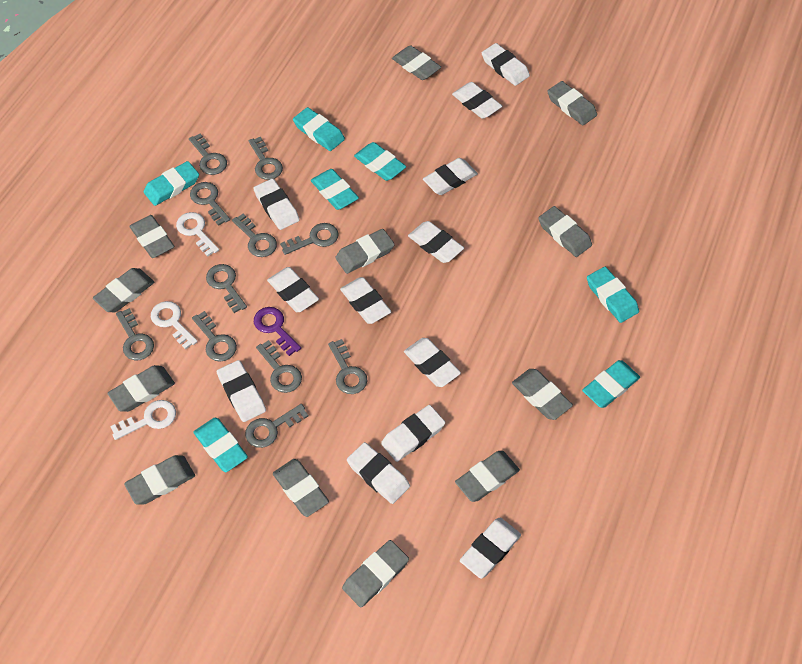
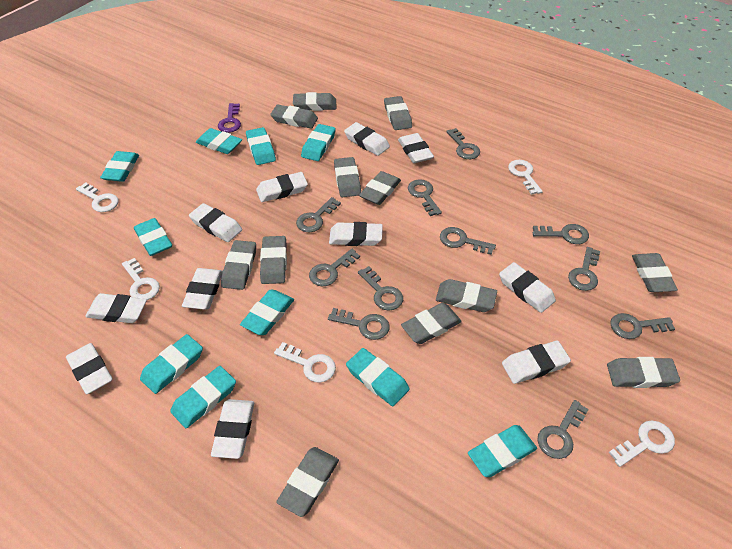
turquoise eraser: 7 -> 10
white eraser: 12 -> 11
white key: 3 -> 5

